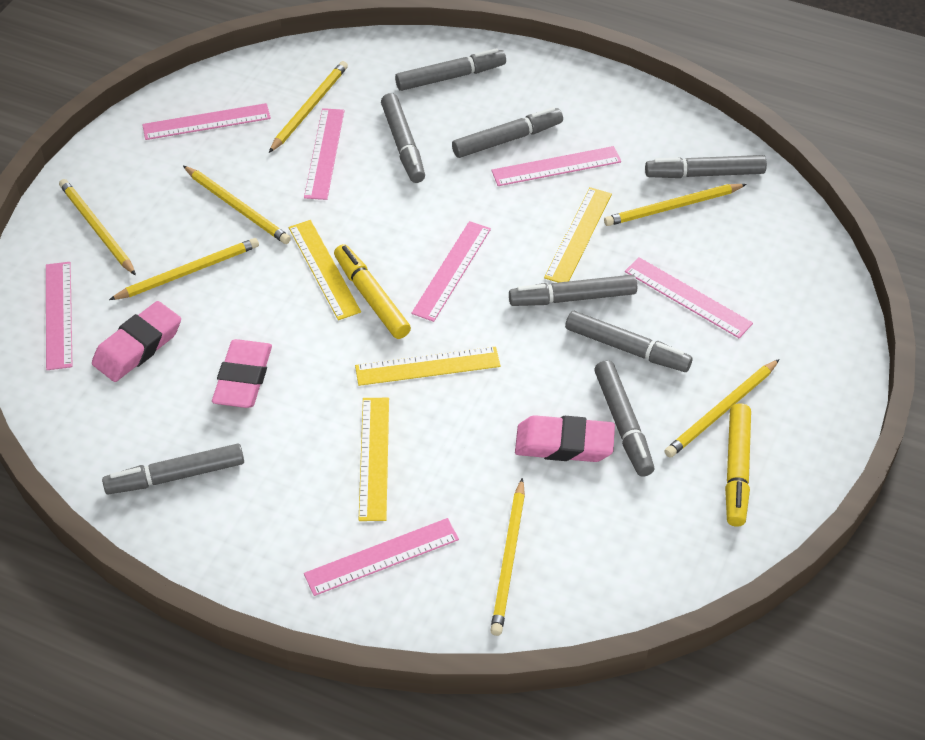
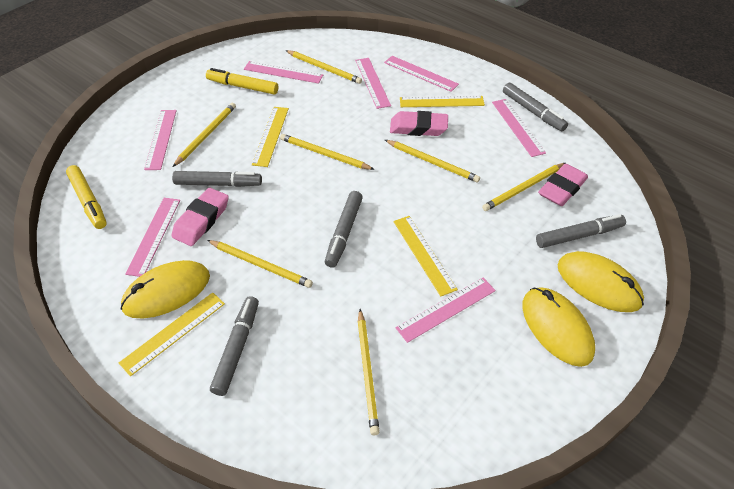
grey marker: 8 -> 5
yellow mouse: 0 -> 3

